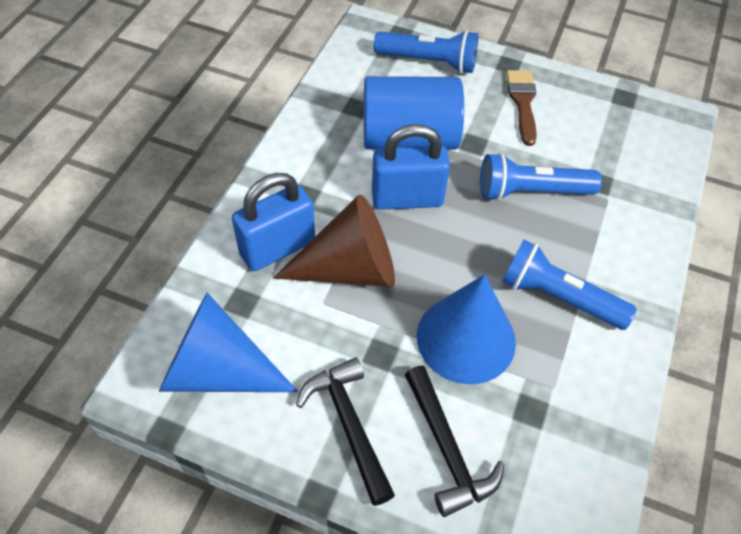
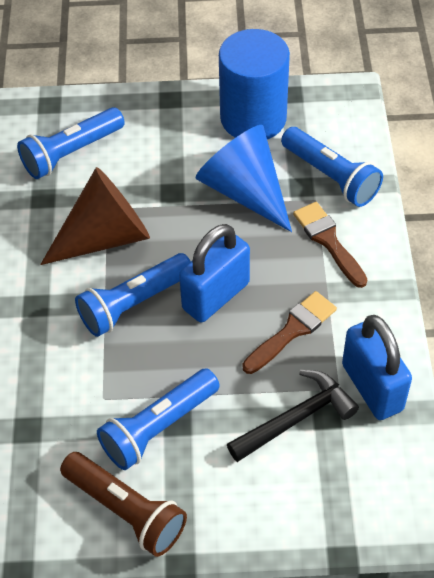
black hammer: 2 -> 1
blue cone: 2 -> 1
blue flashlight: 3 -> 4
brown brush: 1 -> 2
brown flashlight: 0 -> 1

